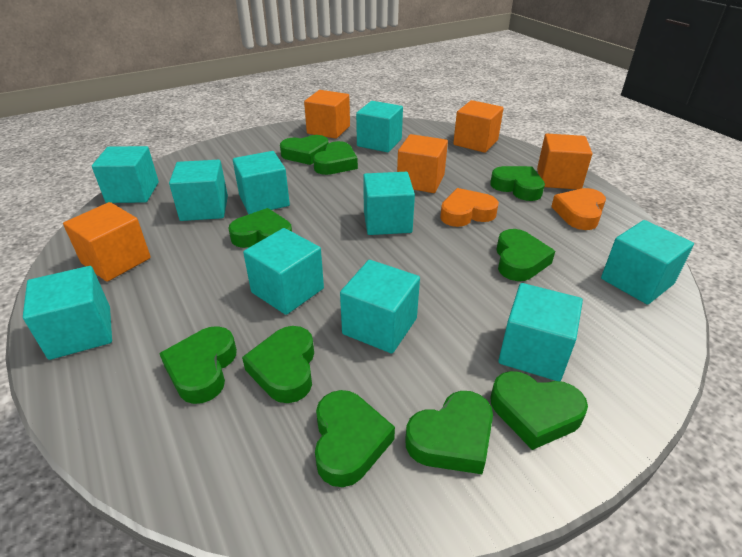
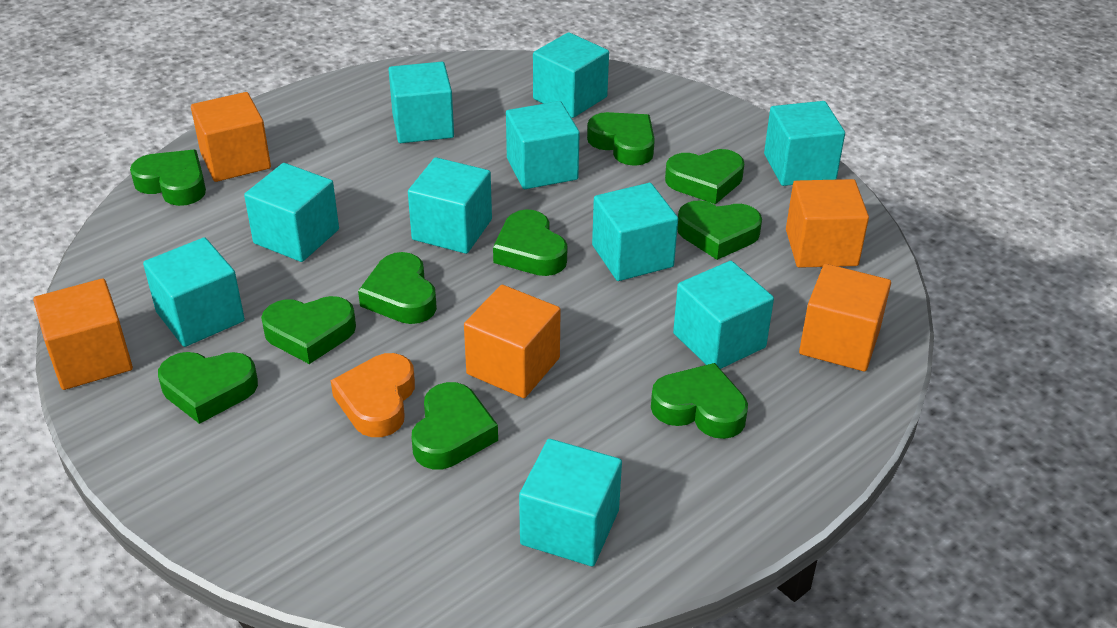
orange heart: 2 -> 1

